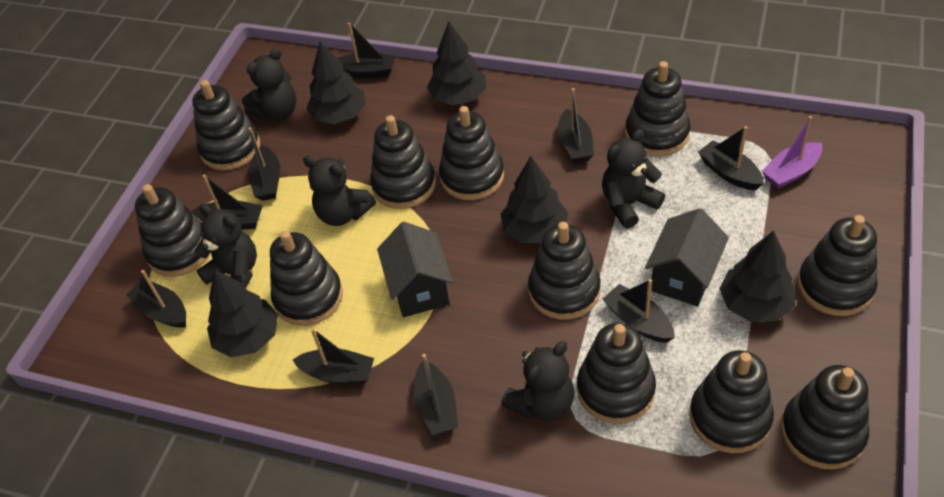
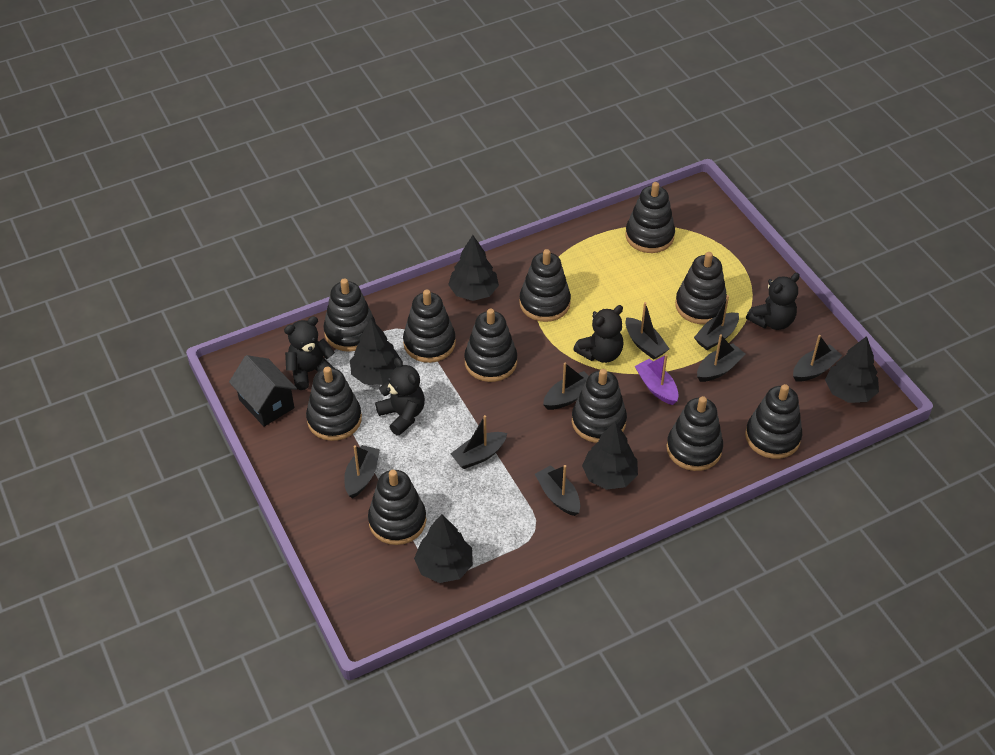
black boat: 9 -> 8
black house: 2 -> 1
black teddy bear: 5 -> 4

